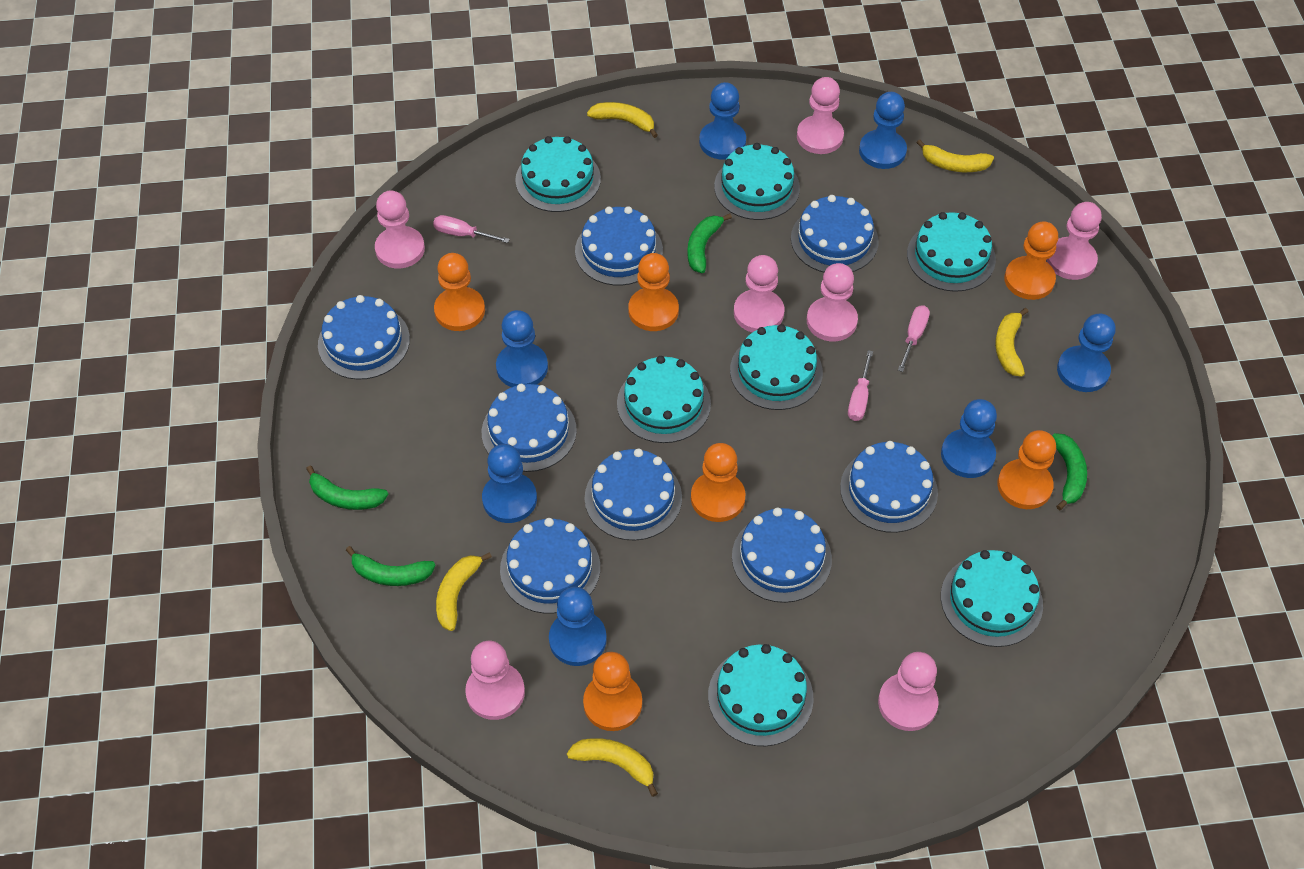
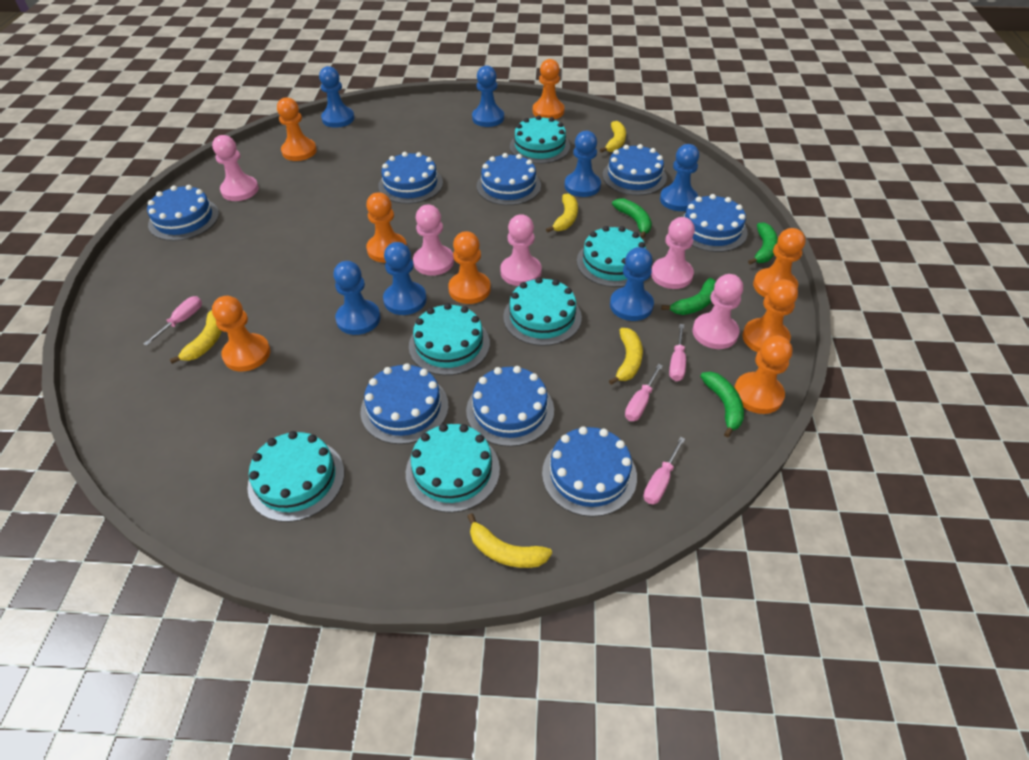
orange pawn: 6 -> 8
pink pawn: 7 -> 5
pink screwdriver: 3 -> 4
turquoise cake: 7 -> 6

